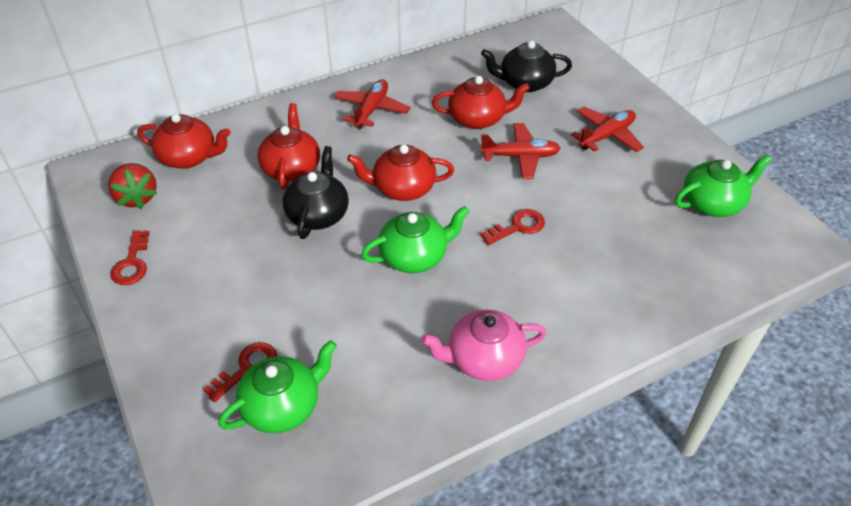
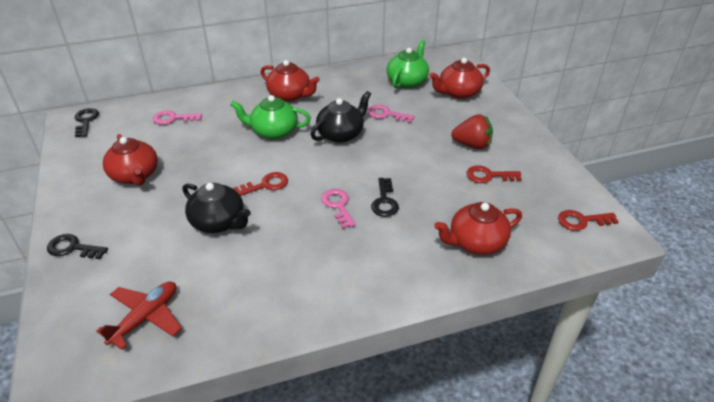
black key: 0 -> 3
green teapot: 3 -> 2
pink key: 0 -> 3
pink teapot: 1 -> 0
red plane: 3 -> 1

